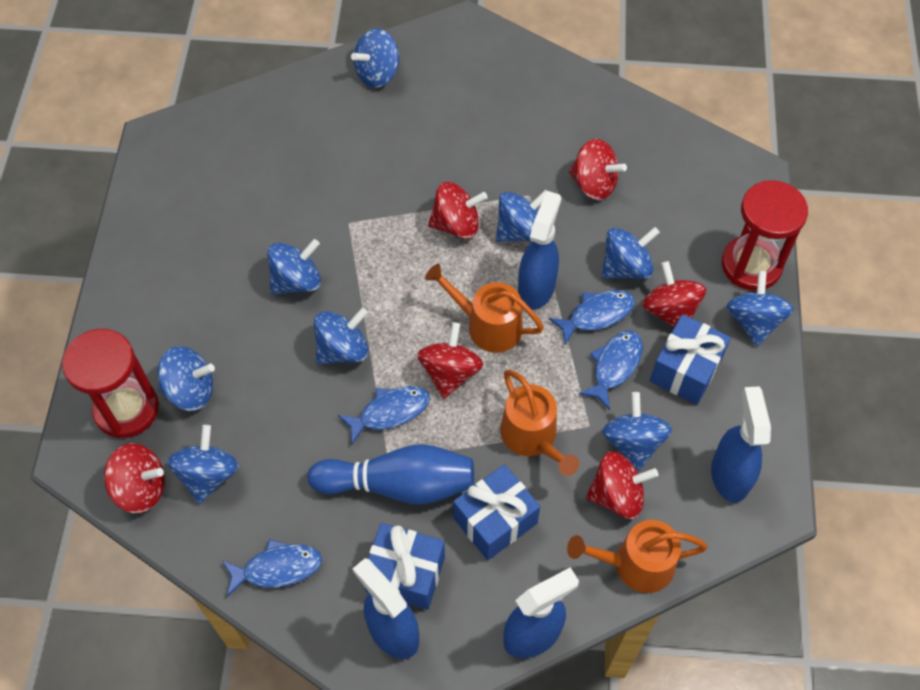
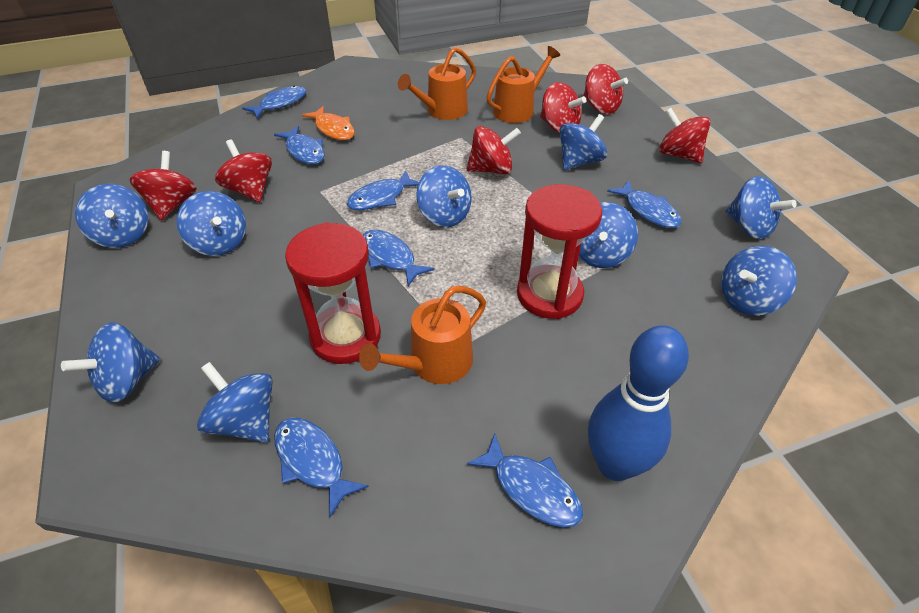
blue fish: 4 -> 7
blue gift: 3 -> 0
blue spray bottle: 4 -> 0
orange fish: 0 -> 1

